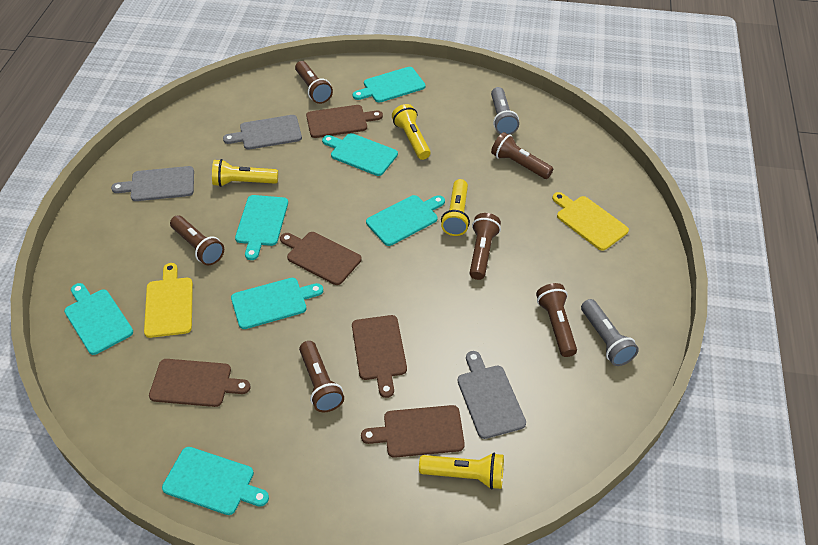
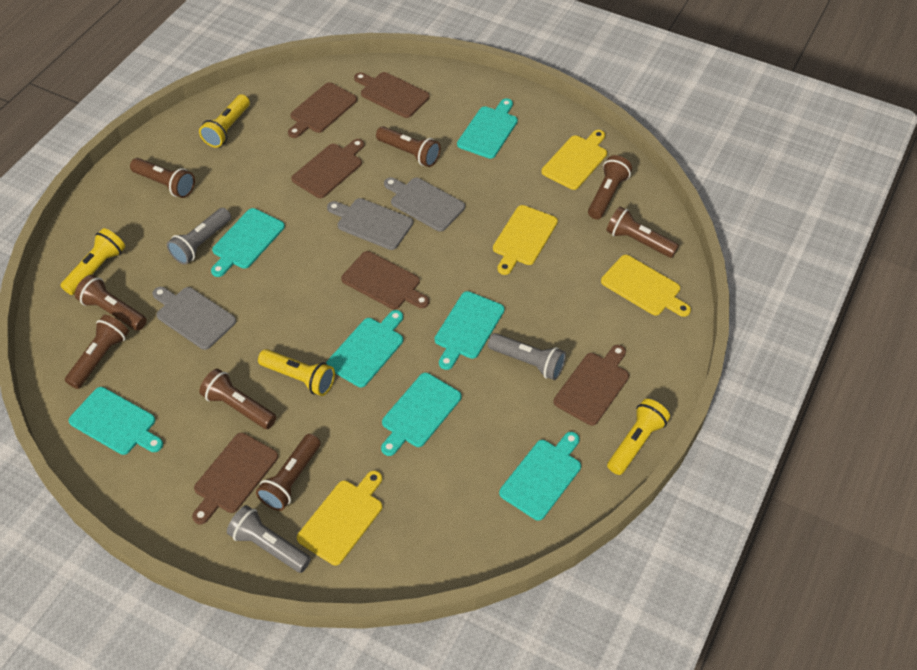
brown cutting board: 5 -> 6
brown flashlight: 6 -> 8
grey flashlight: 2 -> 3
yellow cutting board: 2 -> 4

